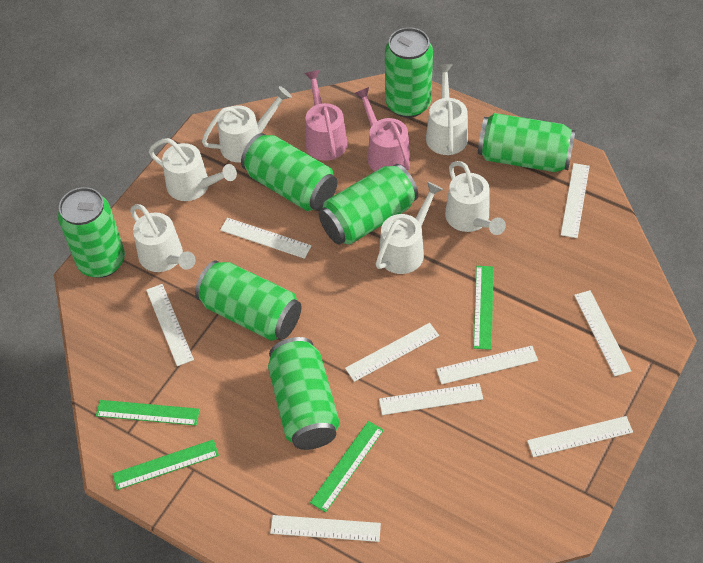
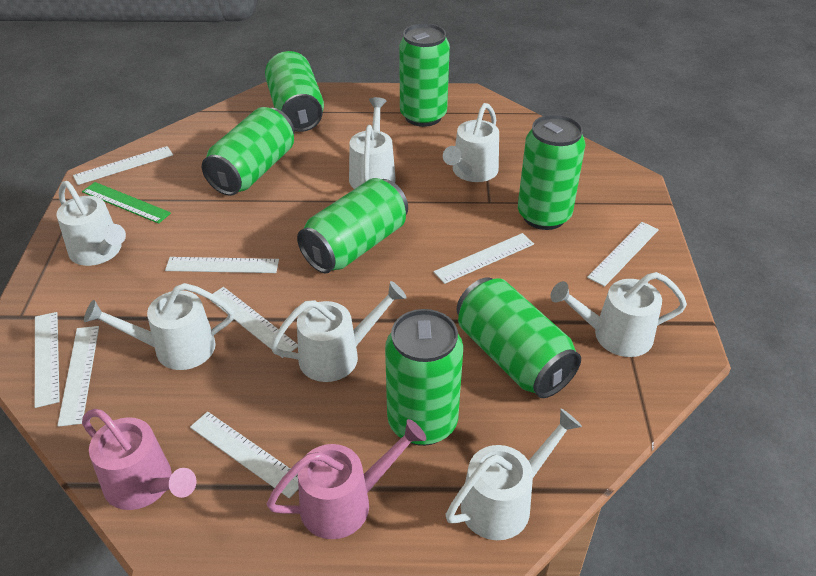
green ruler: 4 -> 1
white ruler: 9 -> 8
white watering can: 6 -> 7

